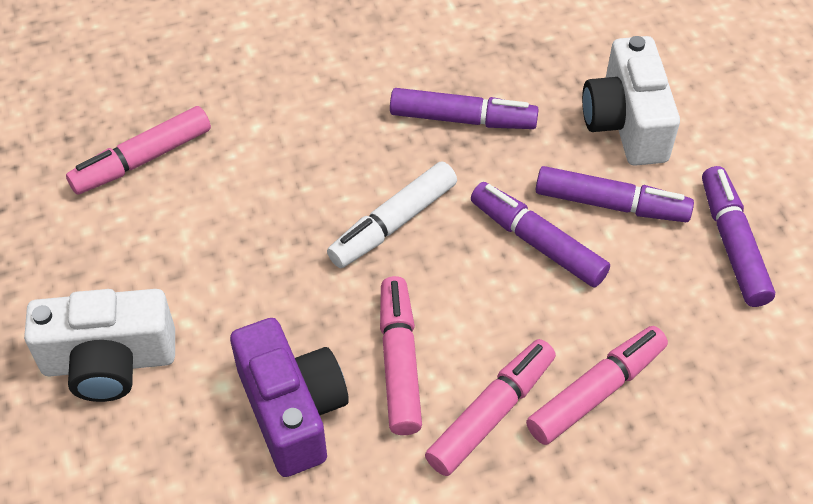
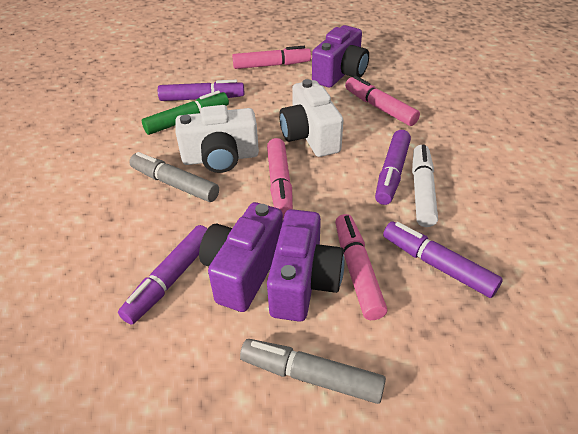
green marker: 0 -> 1
grey marker: 0 -> 2
purple camera: 1 -> 3

